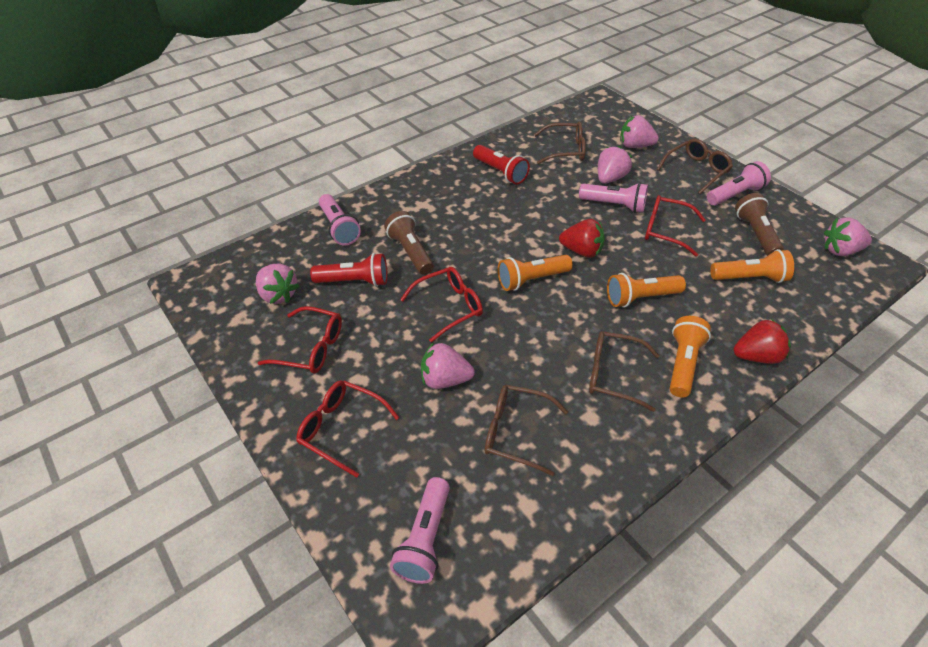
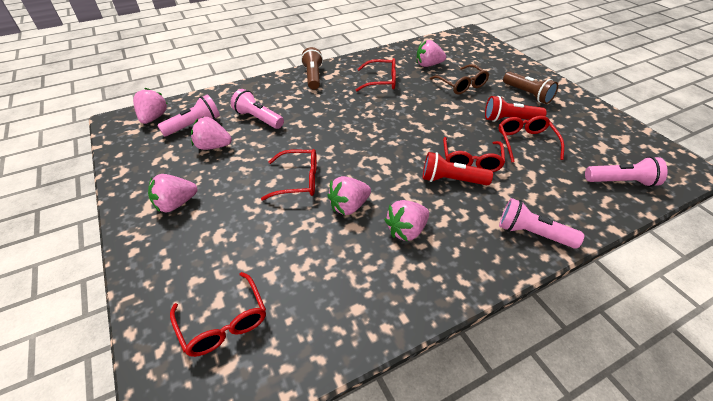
brown glasses: 4 -> 1
orange flashlight: 4 -> 0
pink strawberry: 5 -> 6
red glasses: 4 -> 5
red strawberry: 2 -> 0

